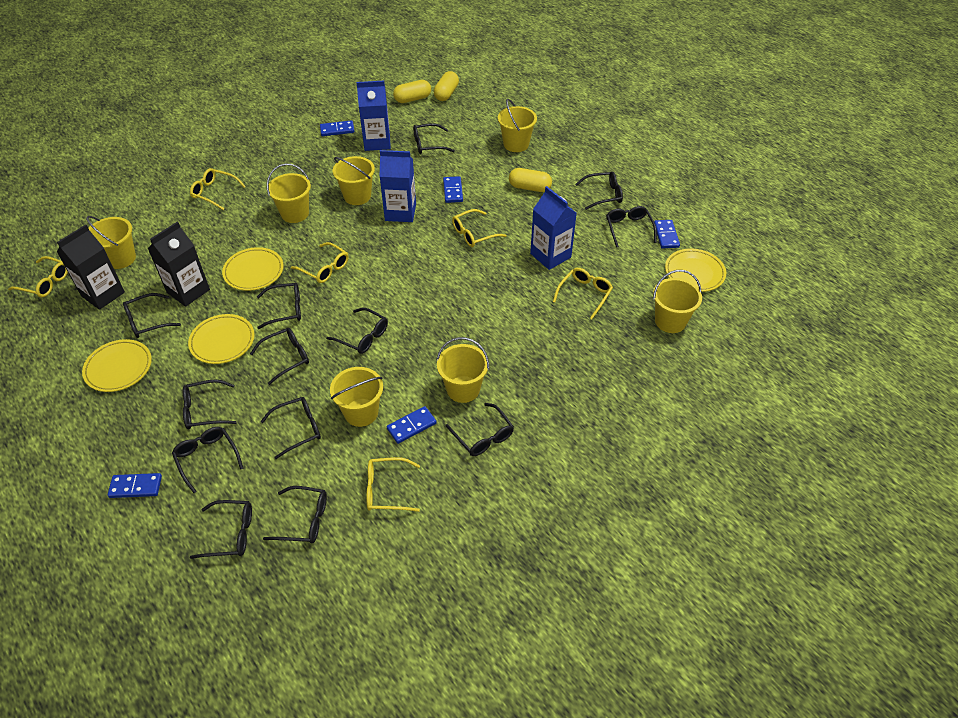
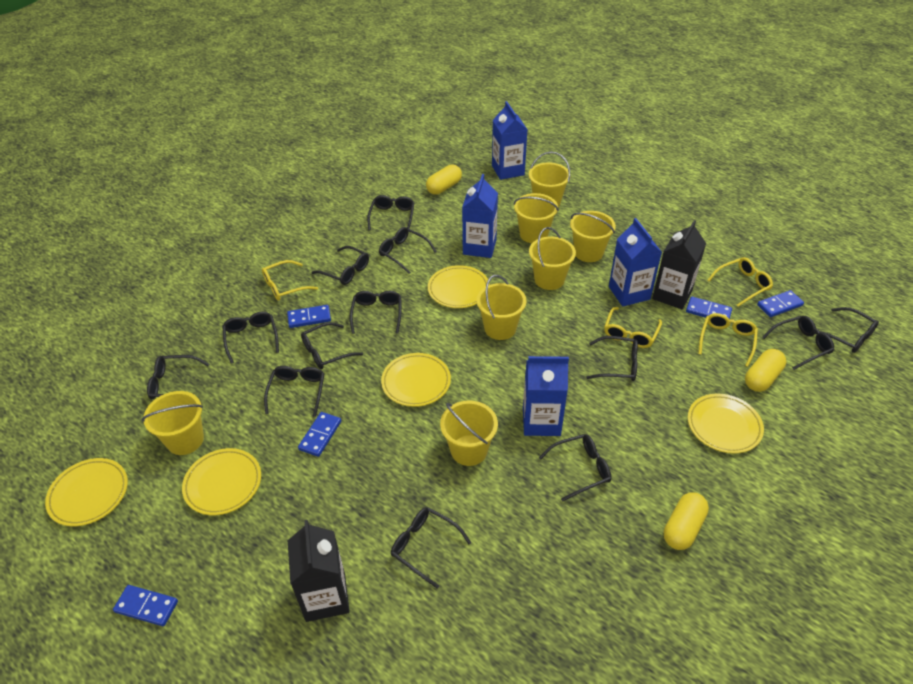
blue carton: 3 -> 4
yellow glasses: 6 -> 4
yellow plate: 4 -> 5

